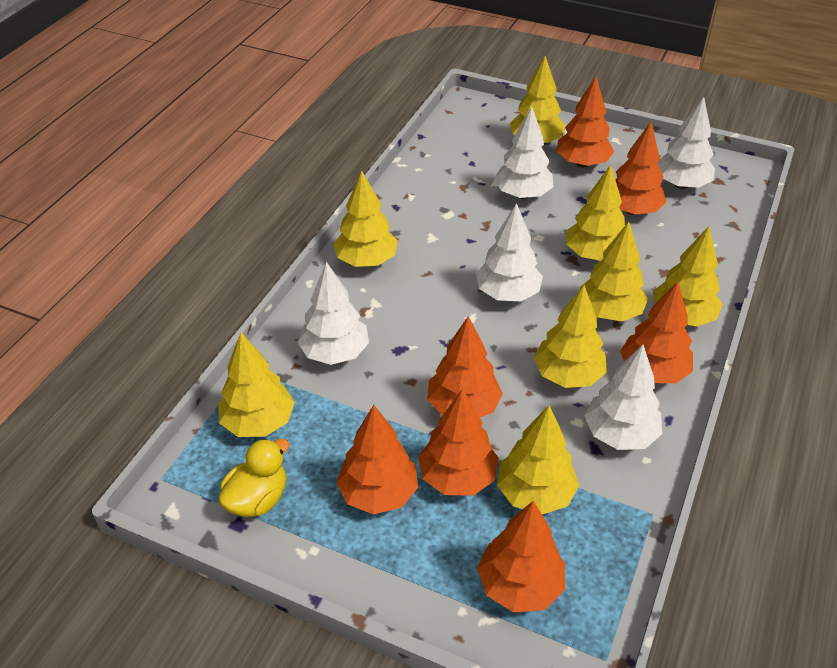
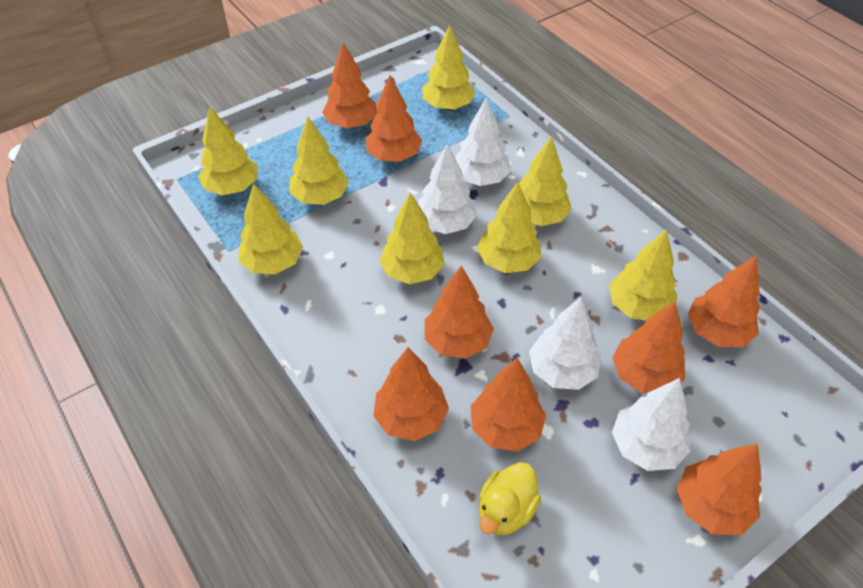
orange tree: 7 -> 8
white tree: 5 -> 4

